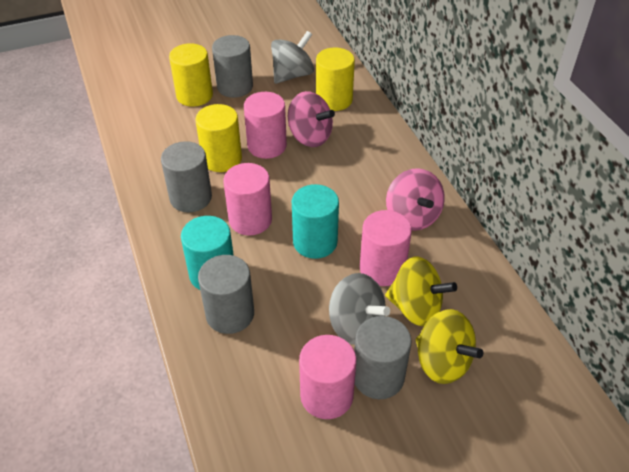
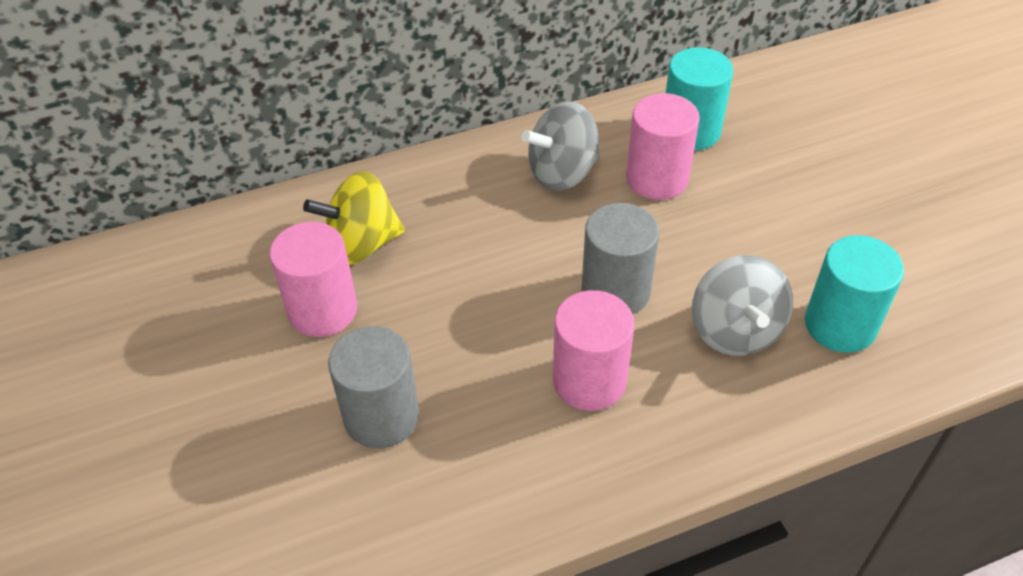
grey cylinder: 4 -> 2
pink cylinder: 4 -> 3
pink spinning top: 2 -> 0
yellow cylinder: 3 -> 0
yellow spinning top: 2 -> 1

